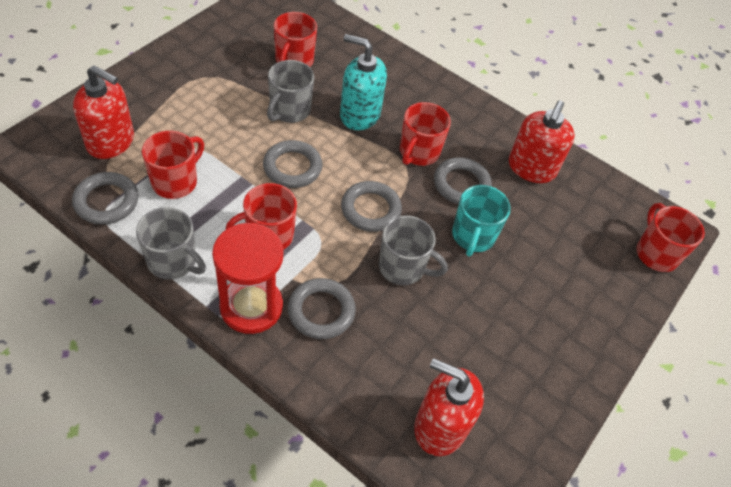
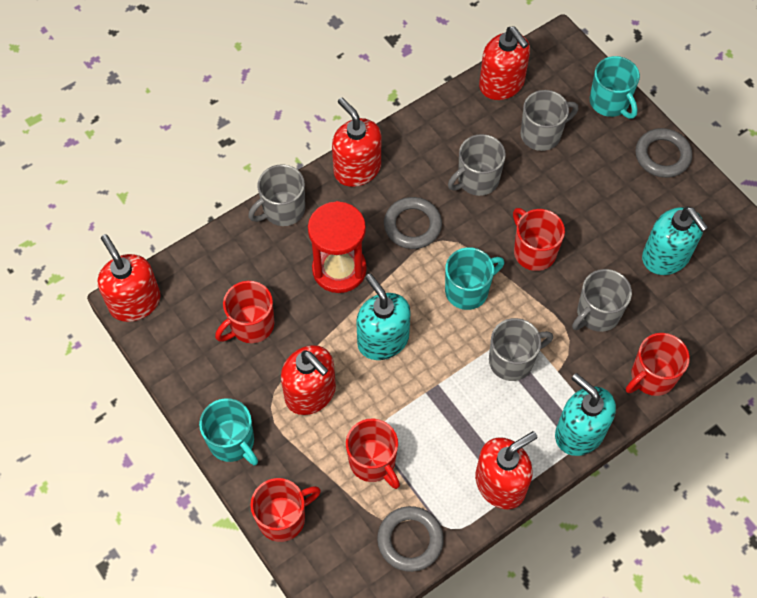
grey mug: 3 -> 5
grey ring: 5 -> 3
red soap dispenser: 3 -> 5
turquoise mug: 1 -> 3
turquoise soap dispenser: 1 -> 3

